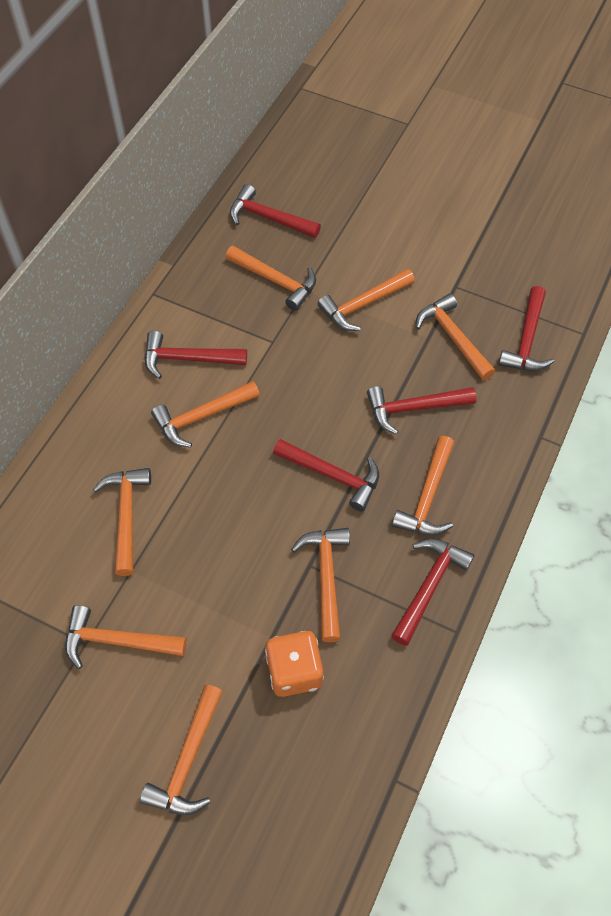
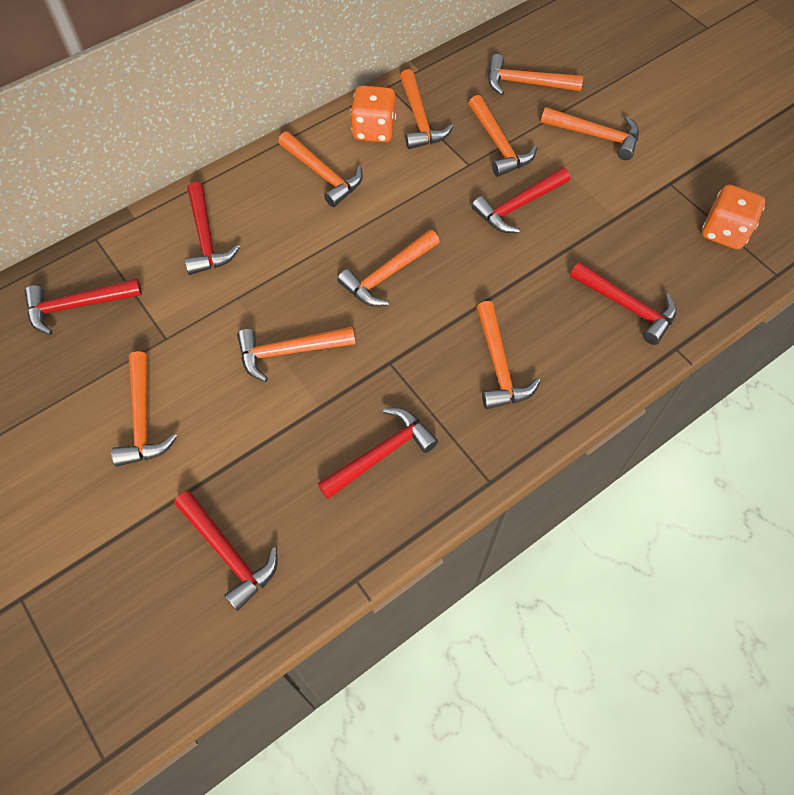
orange dice: 1 -> 2

